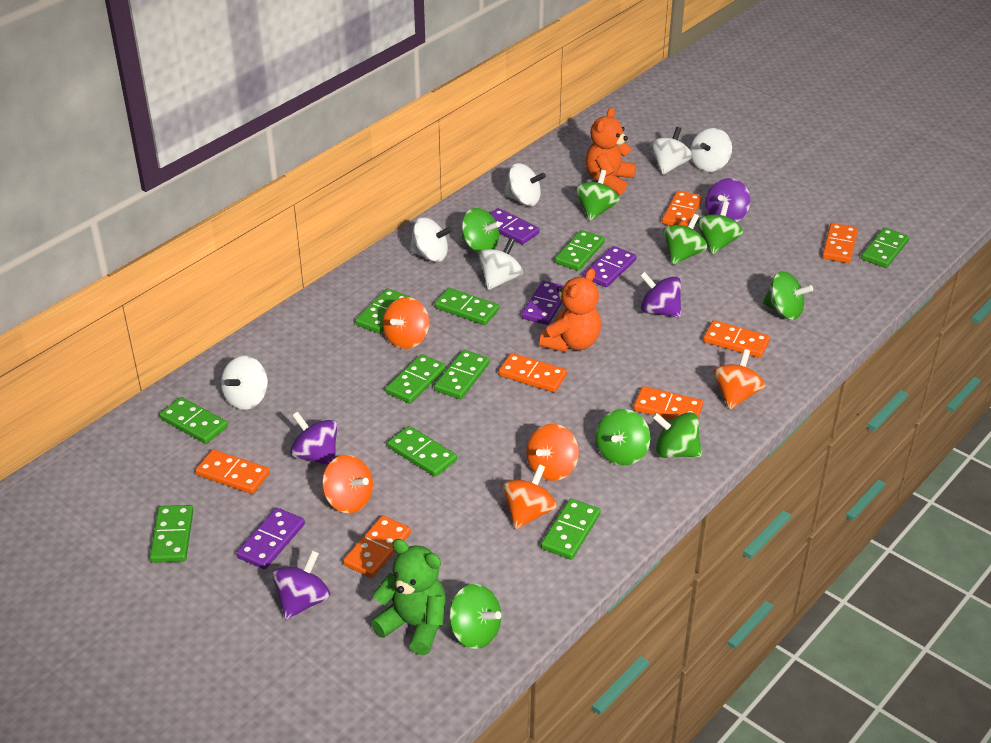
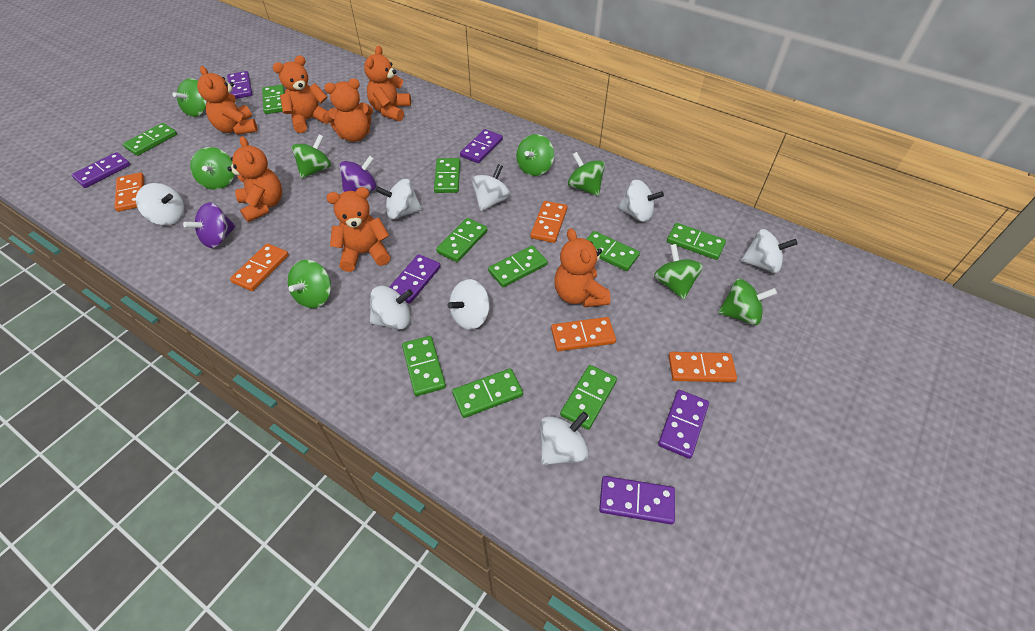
green teddy bear: 1 -> 0
orange domino: 7 -> 5
orange spinning top: 5 -> 0
orange teddy bear: 2 -> 7
purple domino: 4 -> 6
purple spinning top: 4 -> 2
white spinning top: 6 -> 8

